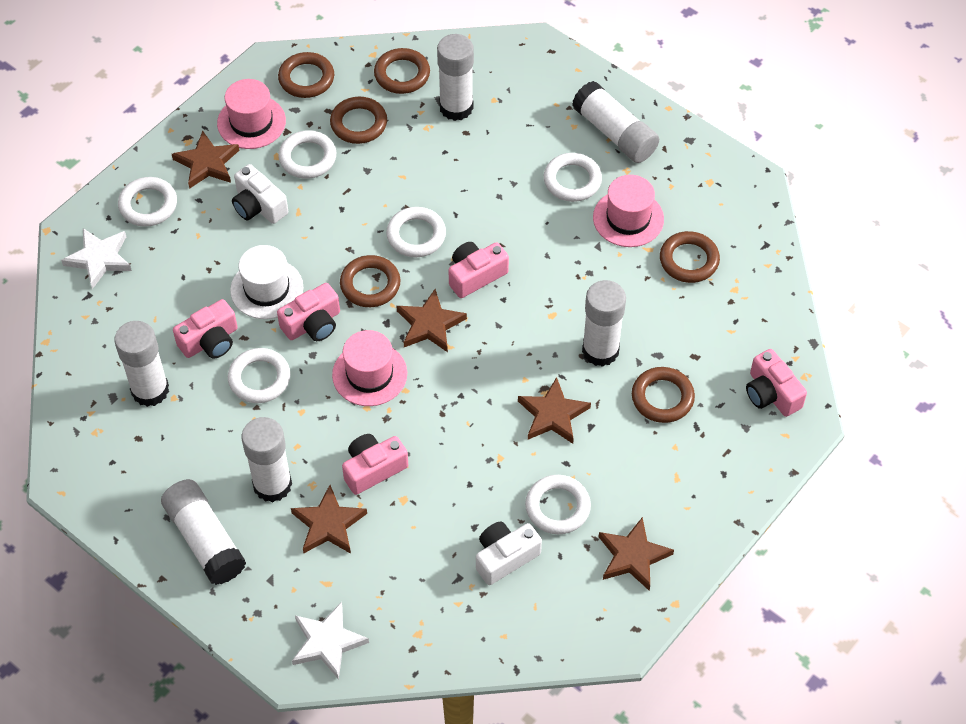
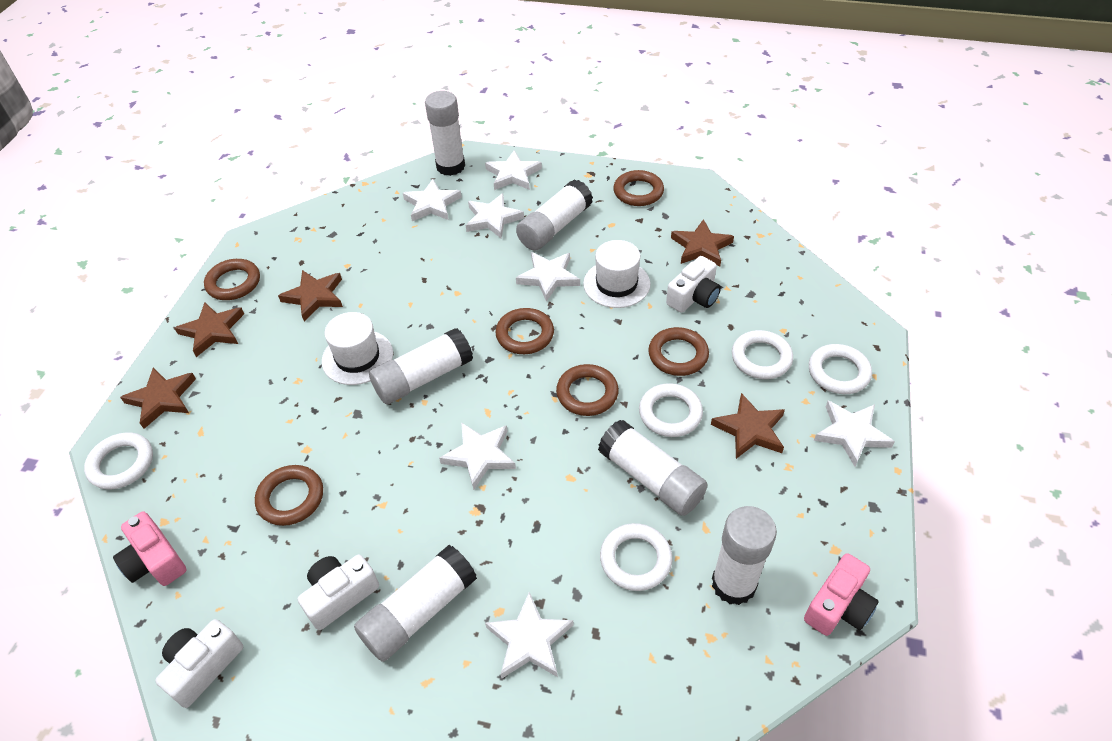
pink camera: 5 -> 2
pink hat: 3 -> 0
white camera: 2 -> 3
white hat: 1 -> 2
white ring: 6 -> 5
white star: 2 -> 7

